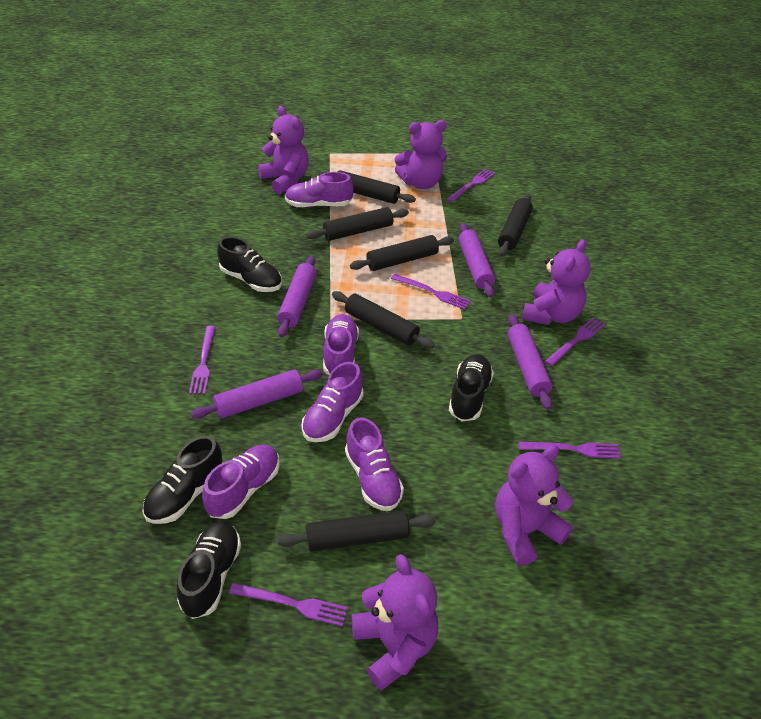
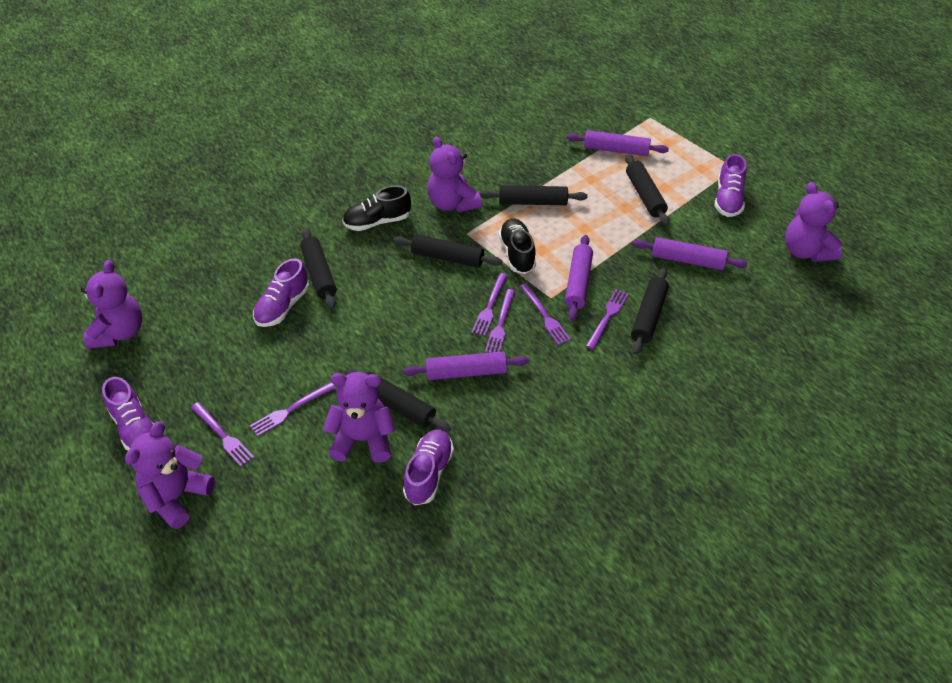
black shoe: 4 -> 2
purple shoe: 5 -> 4

